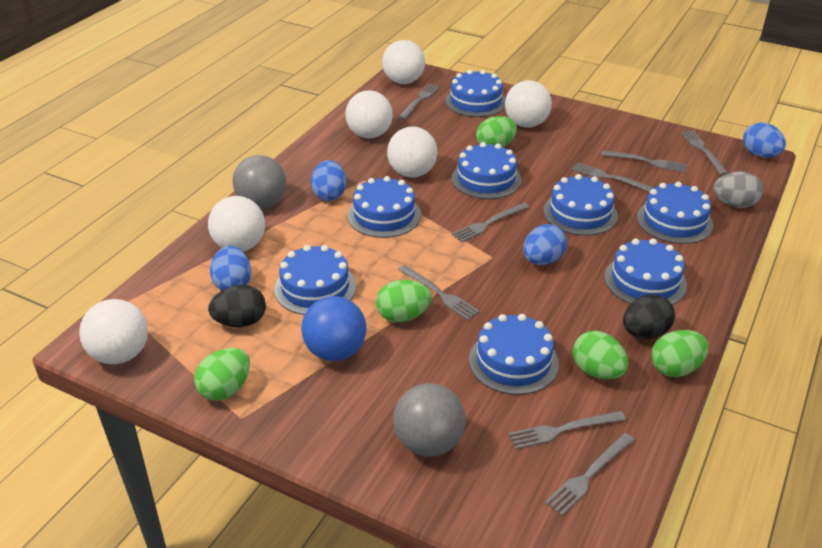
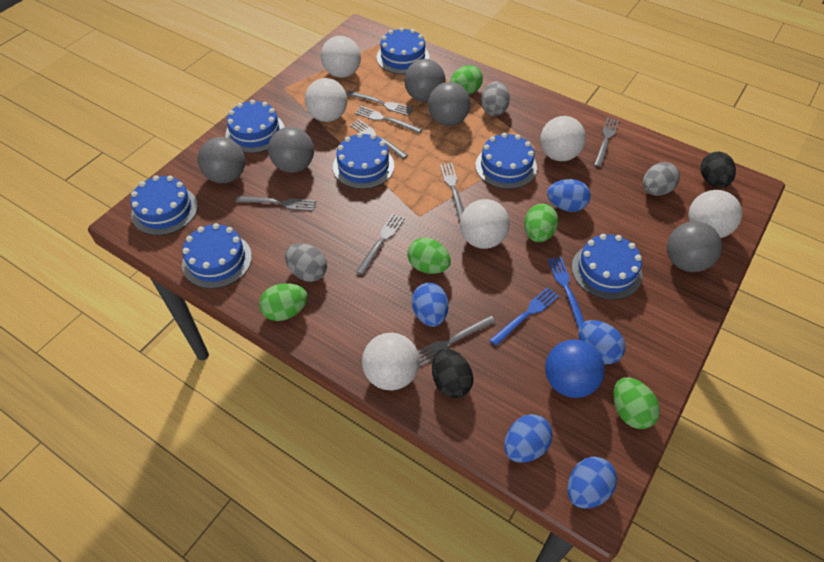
blue cake: 8 -> 7
blue egg: 4 -> 5
blue fork: 0 -> 2
grey ball: 2 -> 5
grey egg: 1 -> 3

